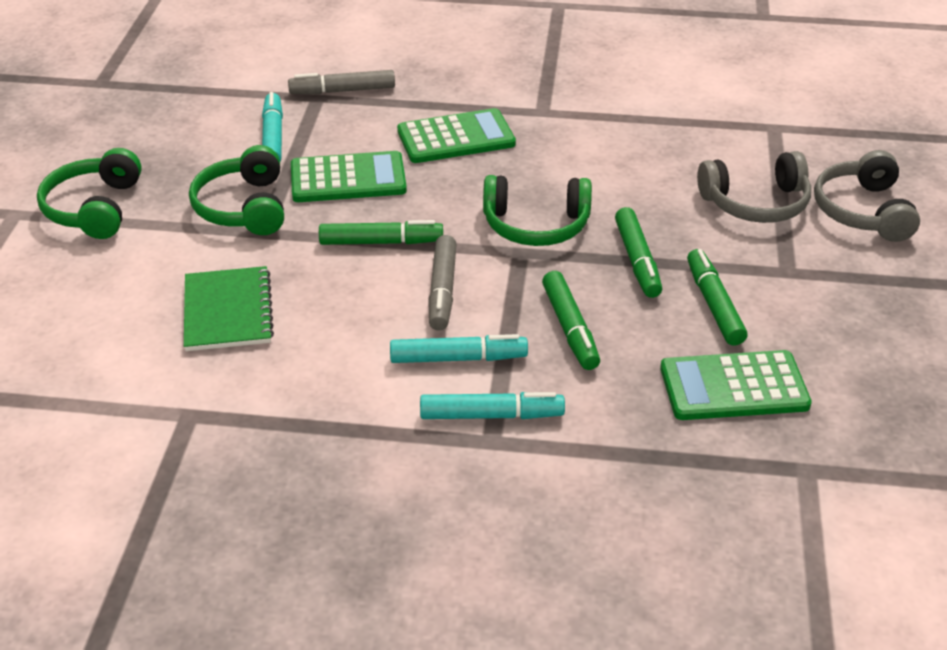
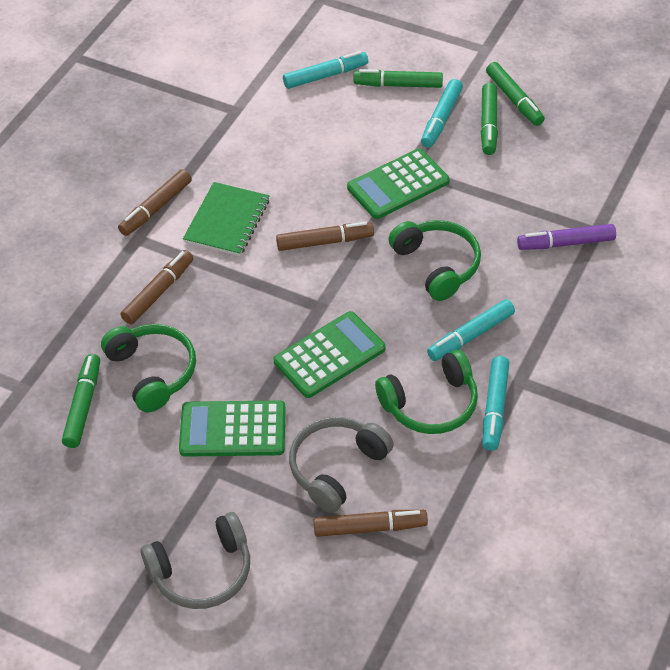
brown marker: 0 -> 4
grey marker: 2 -> 0
purple marker: 0 -> 1
turquoise marker: 3 -> 4

